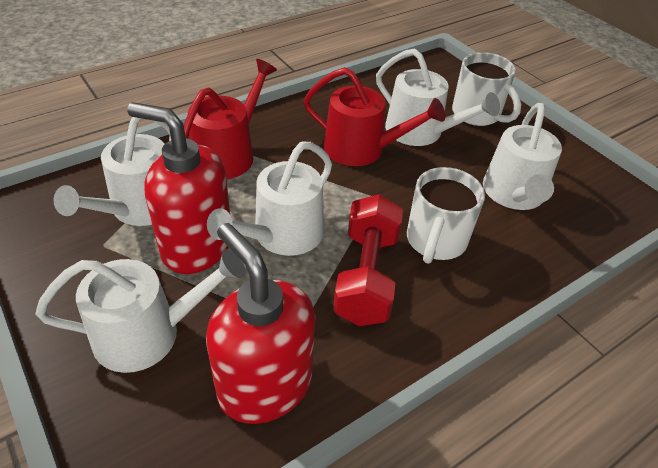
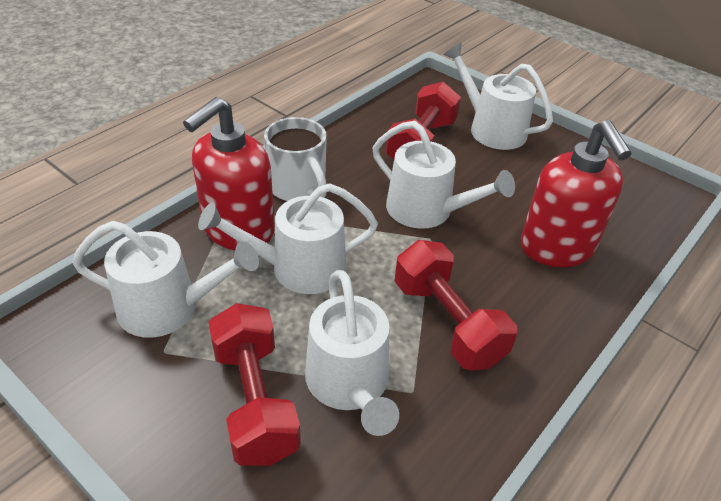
red dumbbell: 1 -> 3
red watering can: 2 -> 0
white mug: 2 -> 1

